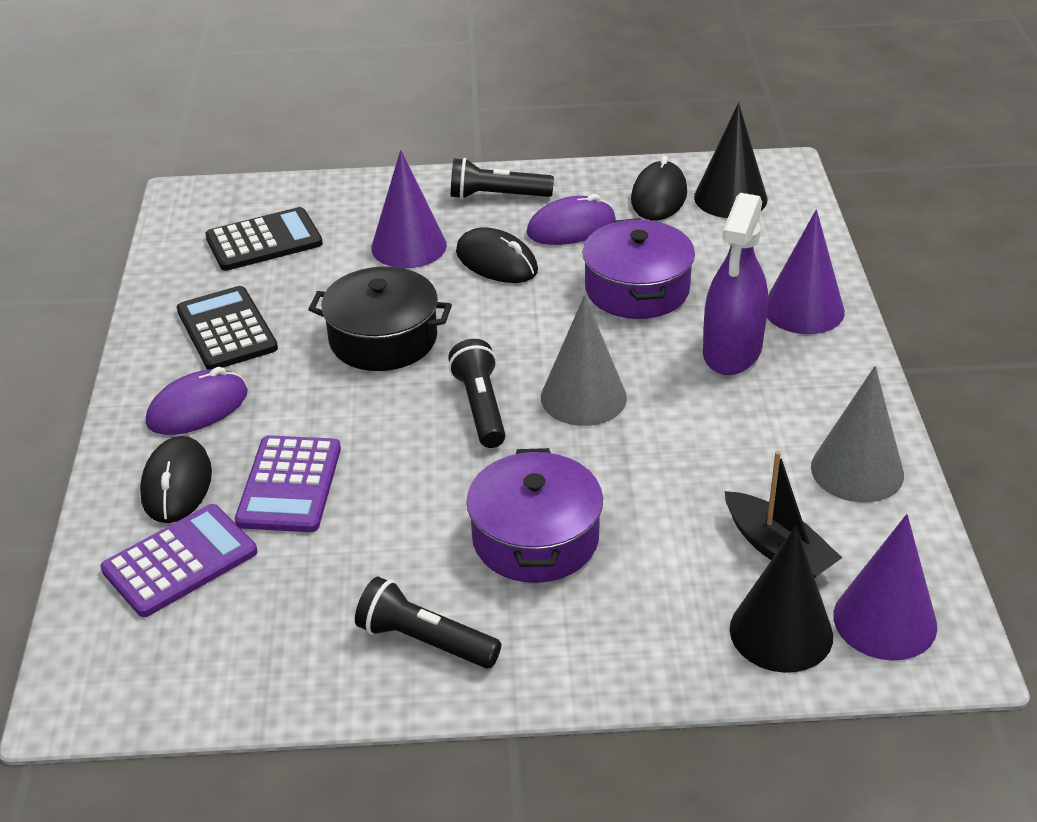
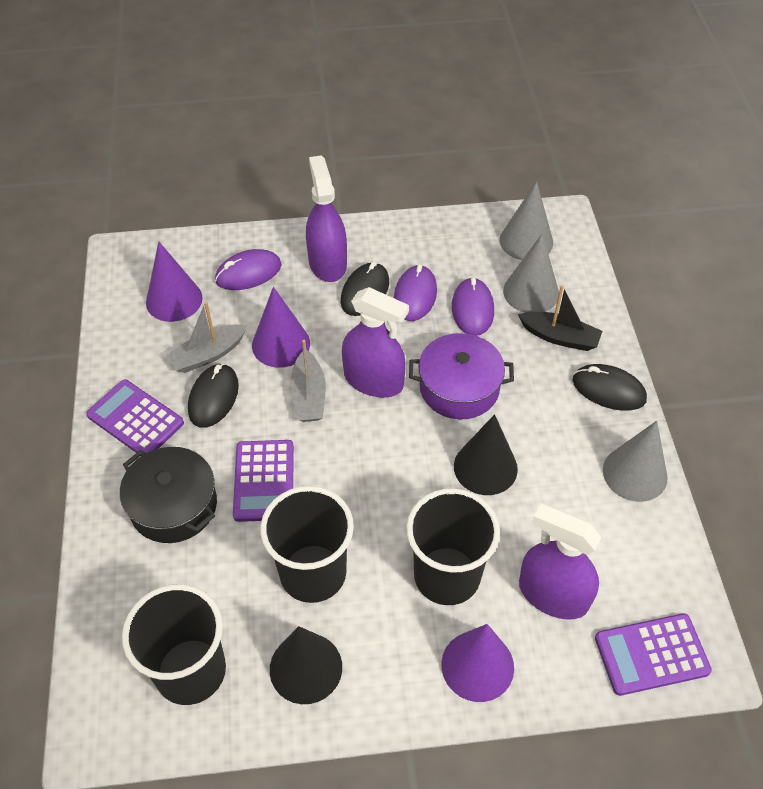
black calculator: 2 -> 0
black cup: 0 -> 3
black flashlight: 3 -> 0
grey boat: 0 -> 2
grey cone: 2 -> 3
purple calculator: 2 -> 3
purple mouse: 2 -> 3
purple pot: 2 -> 1
purple spray bottle: 1 -> 3

